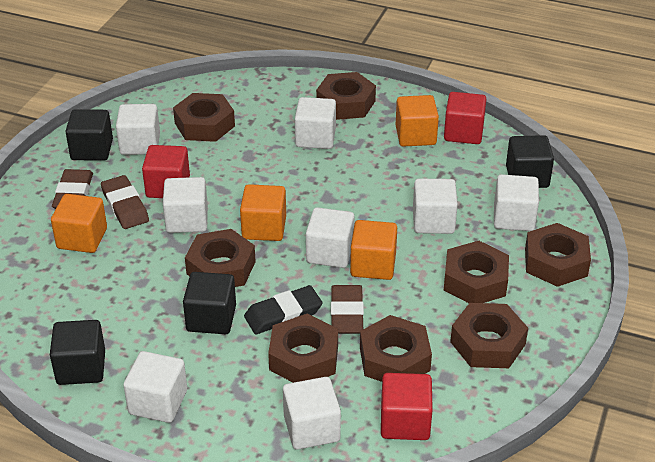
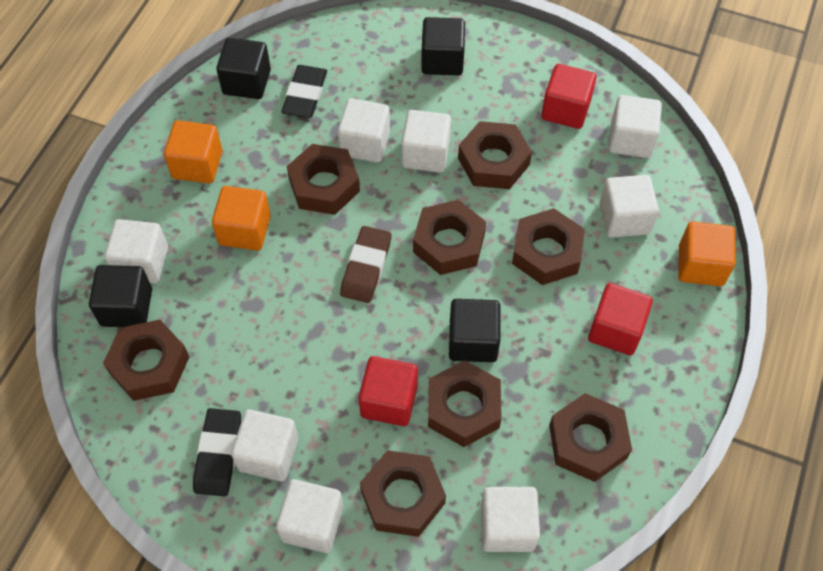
black eraser: 1 -> 2
brown eraser: 3 -> 1
orange cube: 4 -> 3

